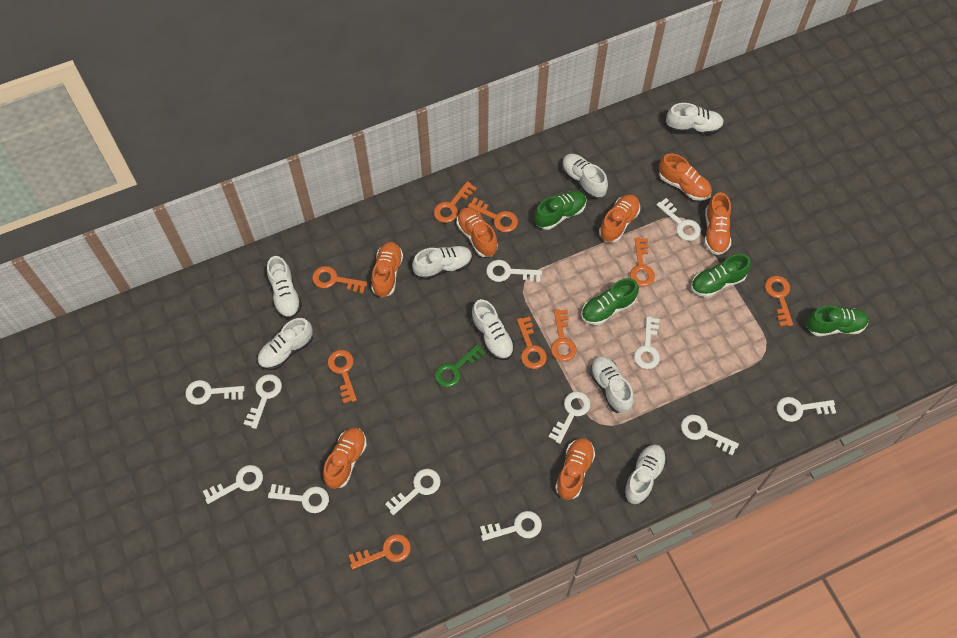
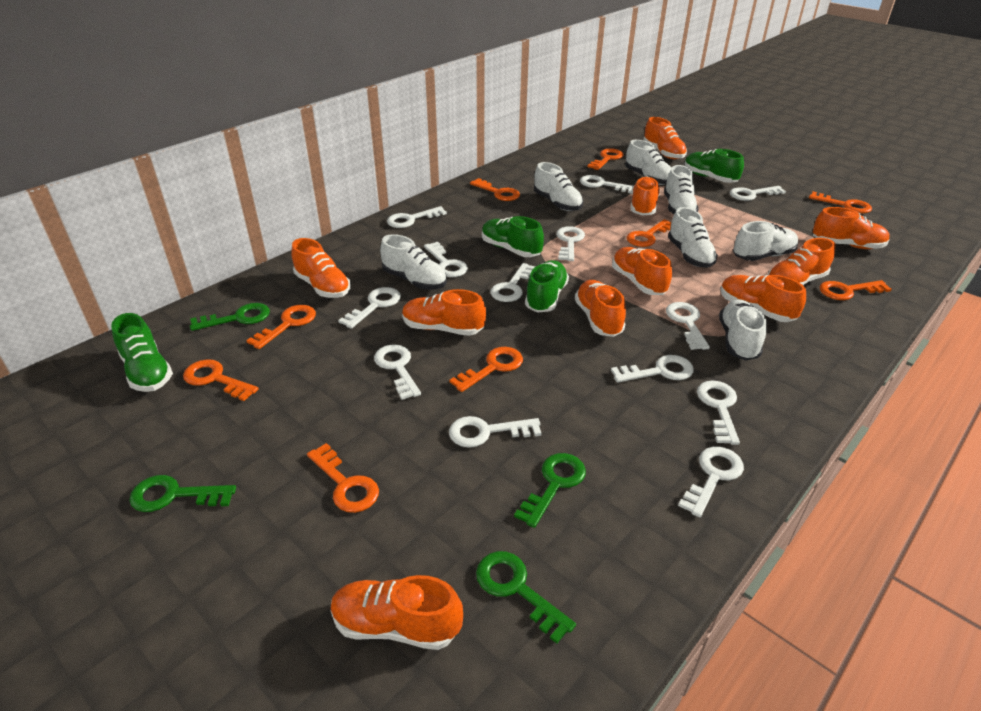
green key: 1 -> 4
orange shoe: 7 -> 10
white key: 12 -> 13
white shoe: 8 -> 7

